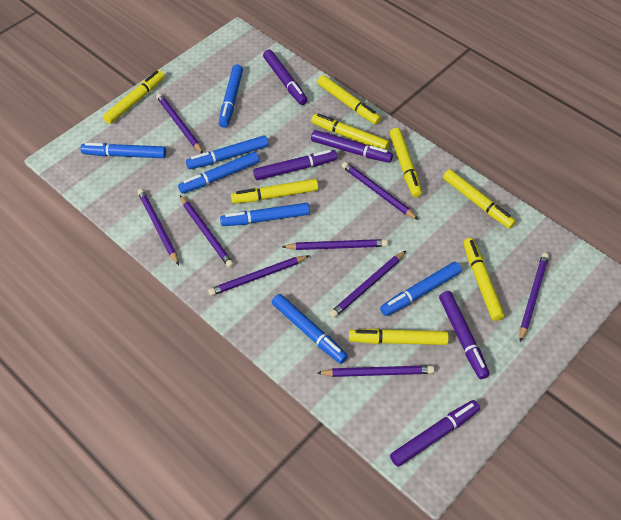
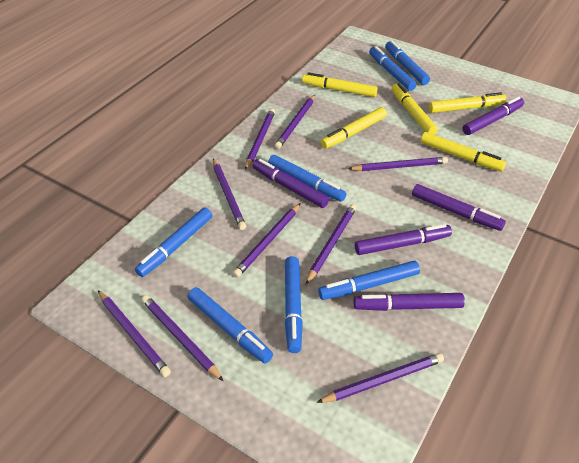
yellow marker: 8 -> 5

